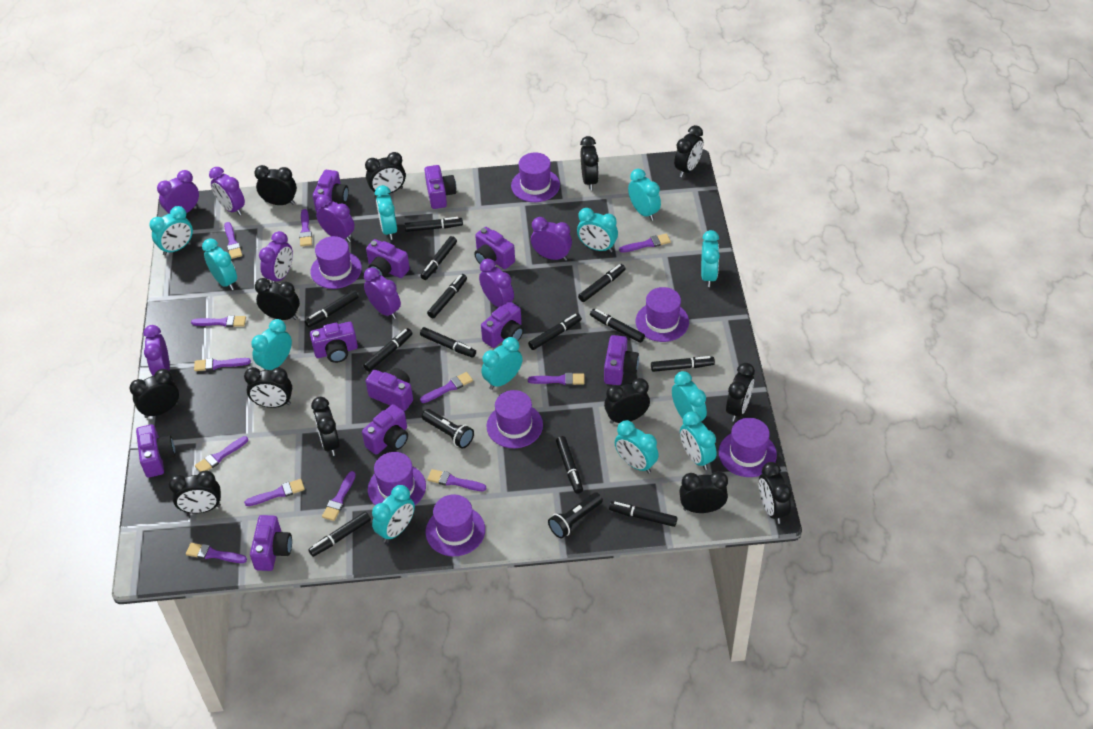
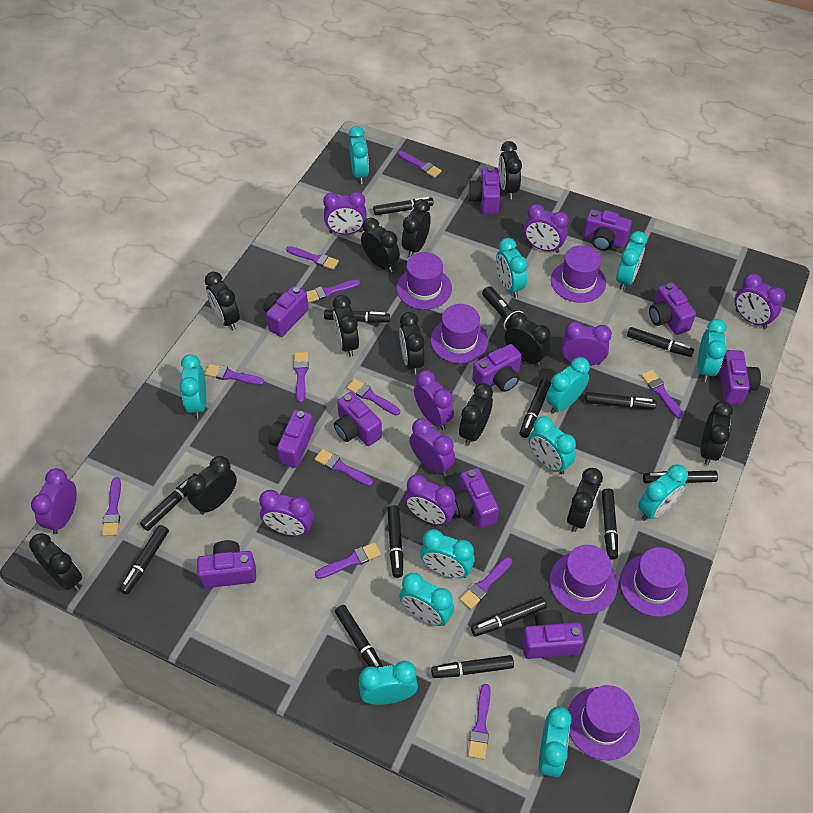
black clock: 13 -> 12
black flashlight: 2 -> 1
purple clock: 8 -> 9
purple hat: 7 -> 6

